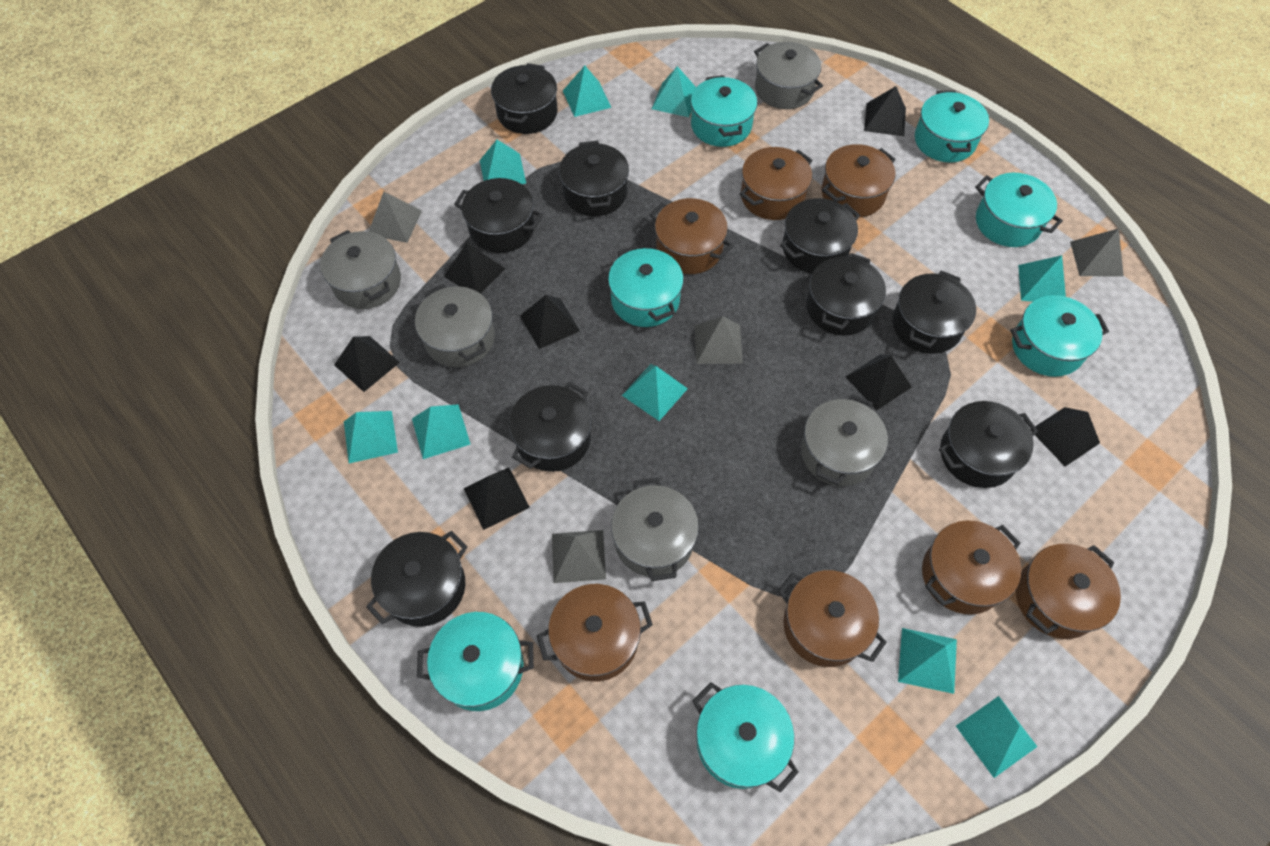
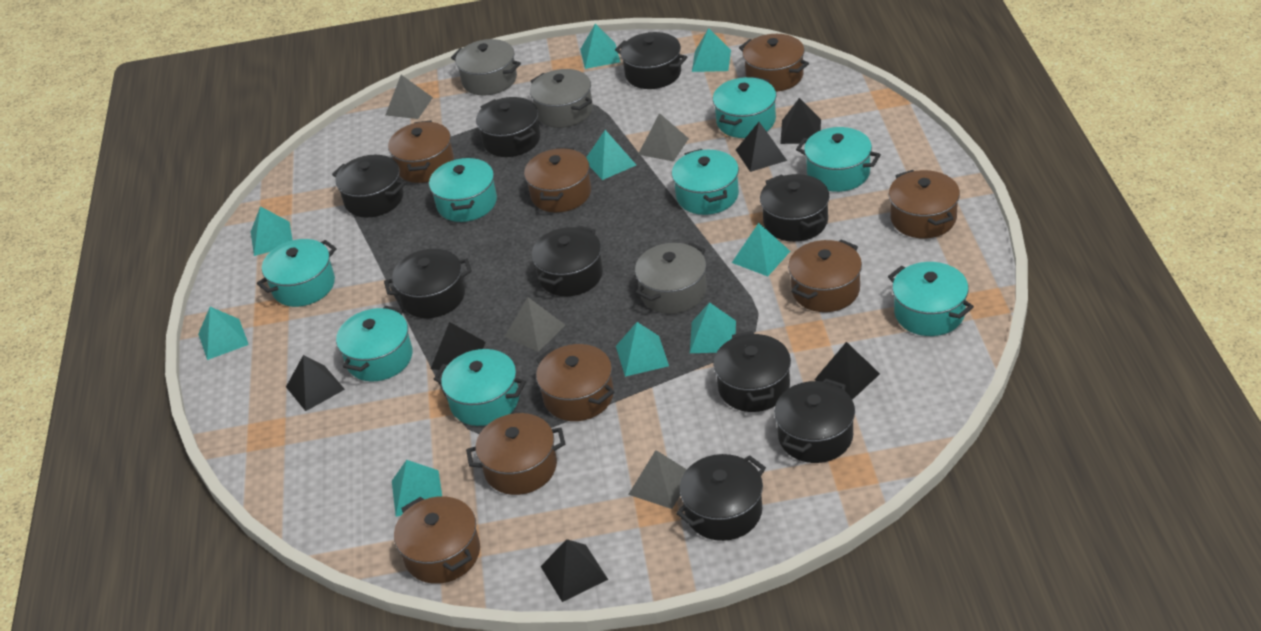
black pyramid: 7 -> 6
brown pot: 7 -> 8
grey pot: 5 -> 3
turquoise pot: 7 -> 8

